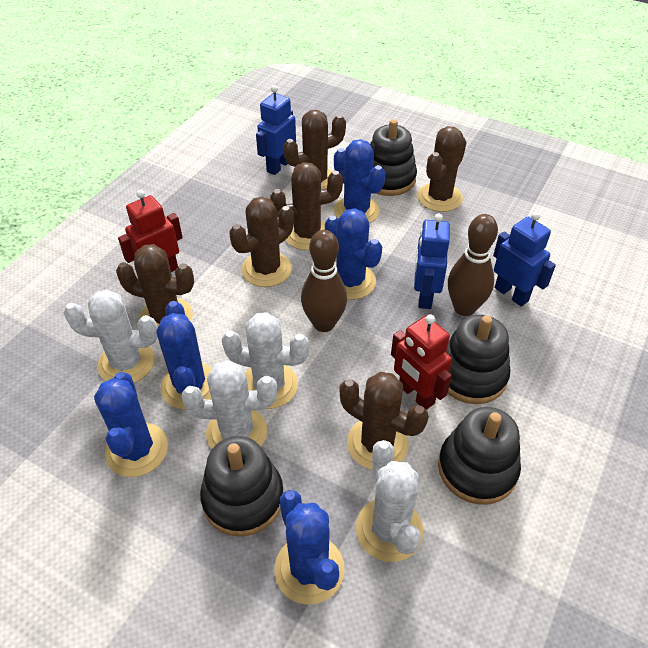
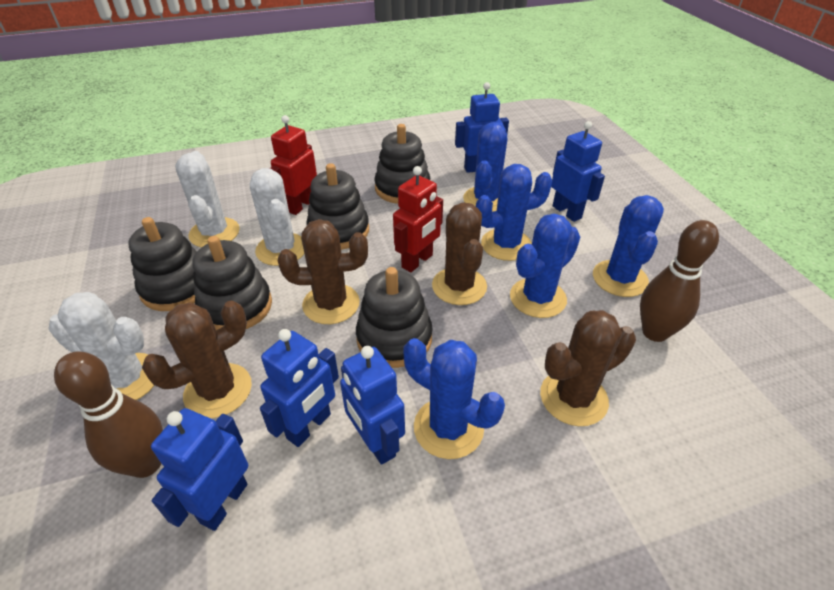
black stacking toy: 4 -> 5
blue robot: 3 -> 5
brown cactus: 6 -> 4
white cactus: 4 -> 3

